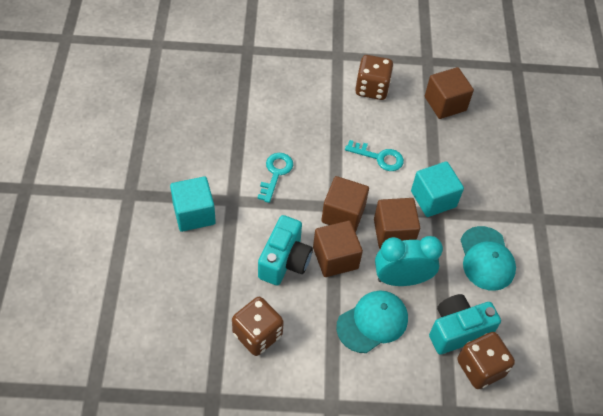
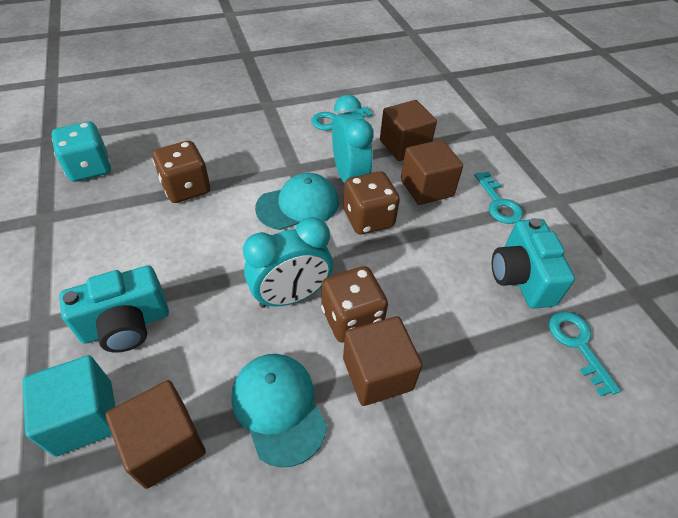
turquoise clock: 1 -> 2
turquoise cube: 2 -> 1
turquoise dice: 0 -> 1
turquoise key: 2 -> 3

